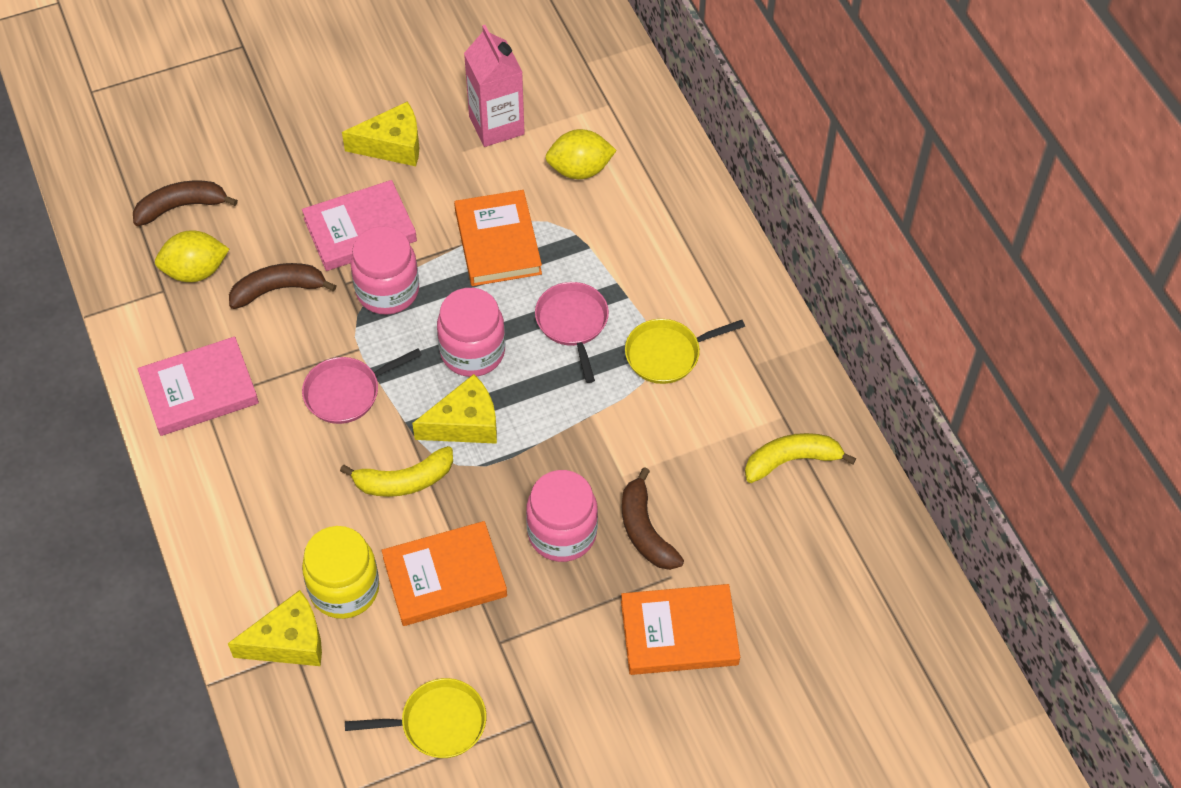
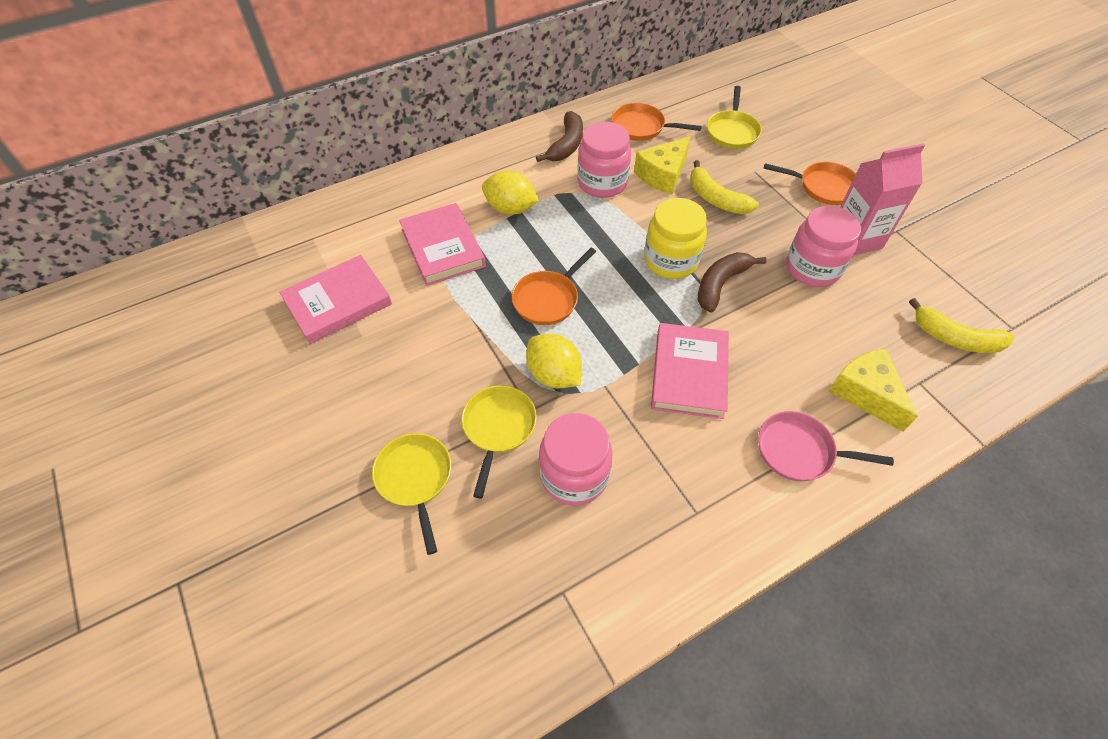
brown banana: 3 -> 2
orange book: 3 -> 0
orange pan: 0 -> 3
pink book: 2 -> 3
pink pan: 2 -> 1
yellow cheese: 3 -> 2
yellow pan: 2 -> 3

